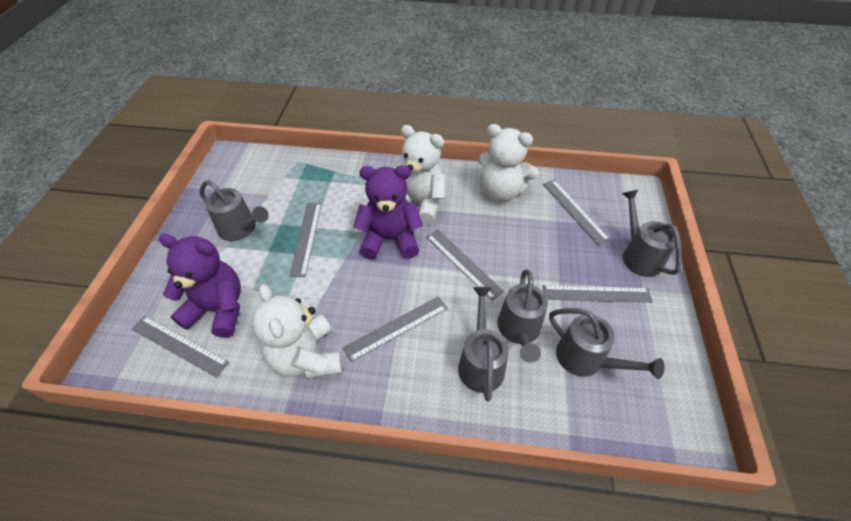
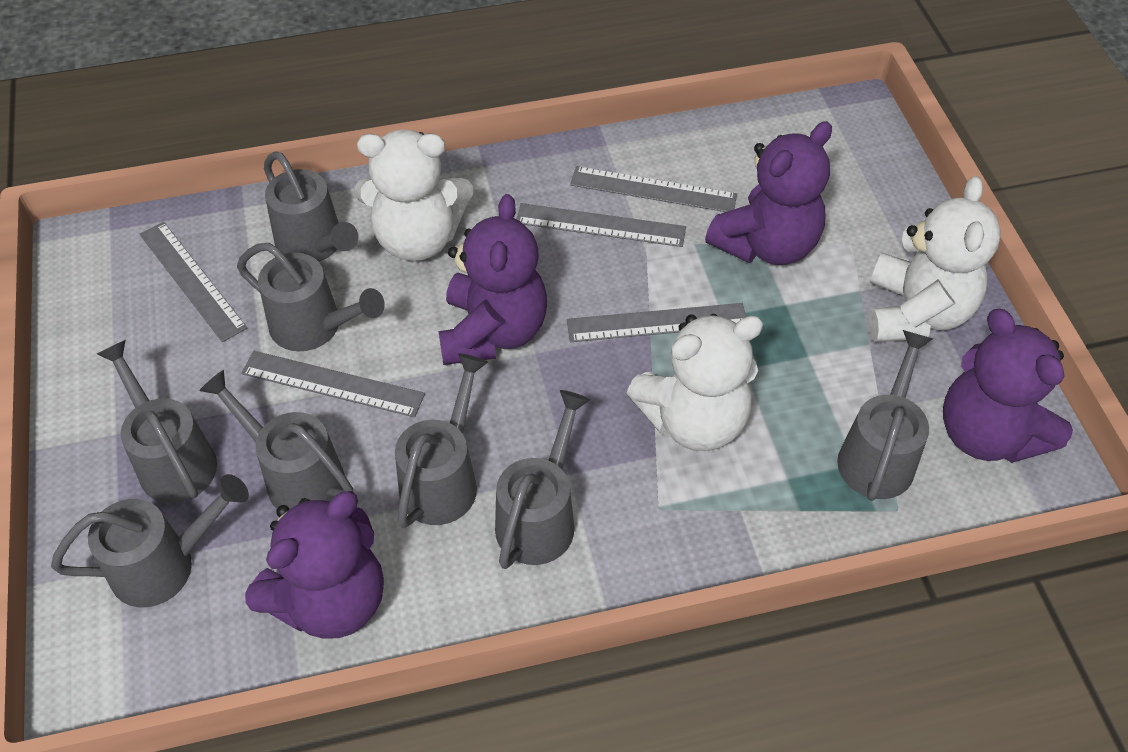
grey ruler: 6 -> 5
grey watering can: 5 -> 8
purple teddy bear: 2 -> 4

